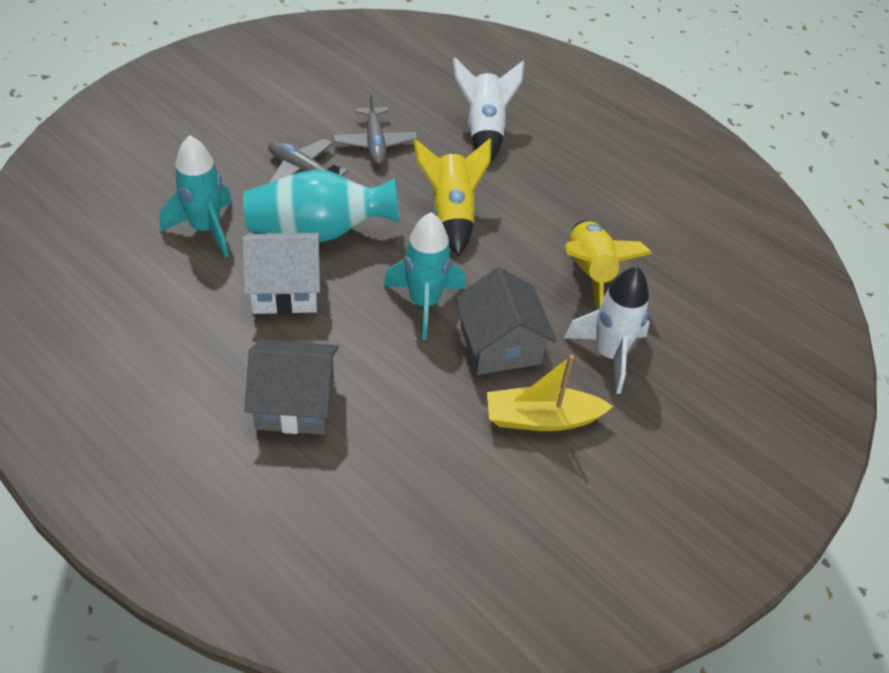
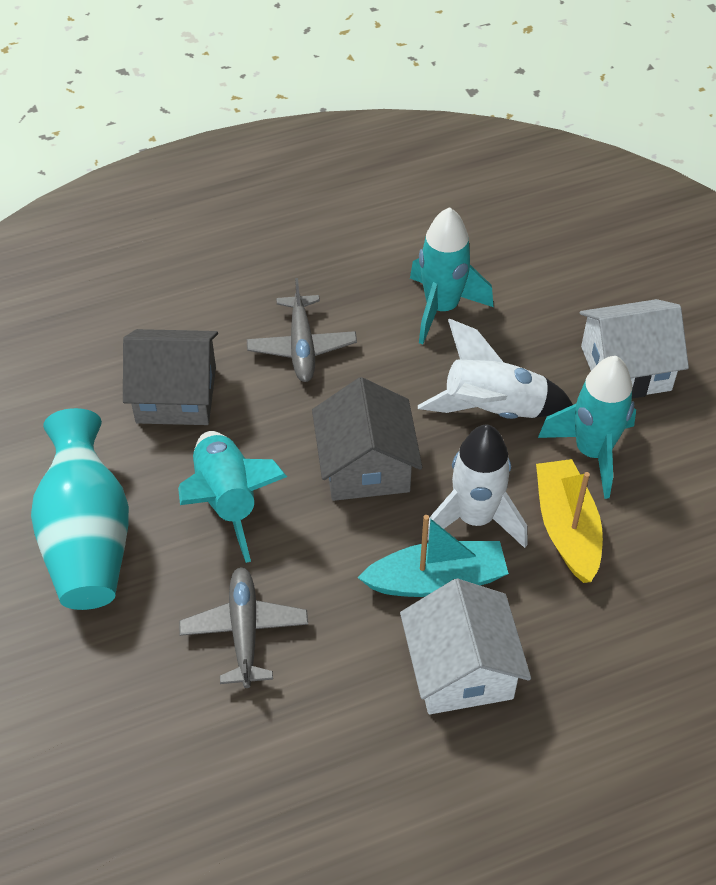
turquoise boat: 0 -> 1
turquoise rocket: 2 -> 3
white house: 1 -> 2
yellow rocket: 2 -> 0

